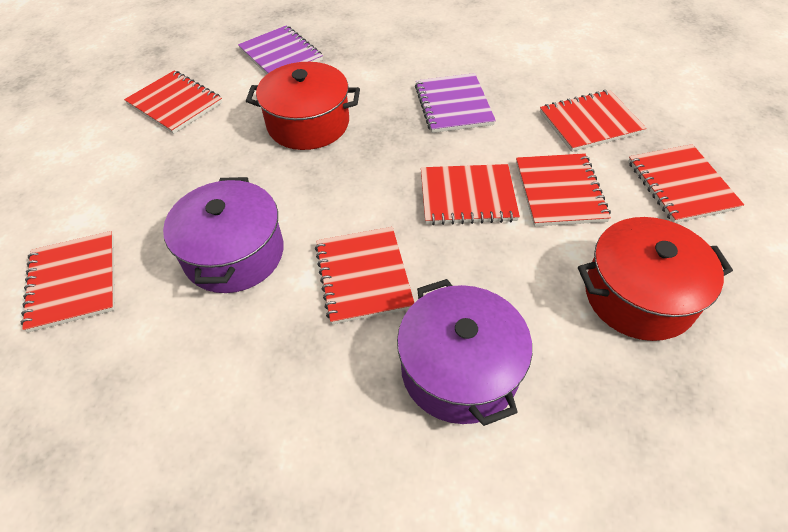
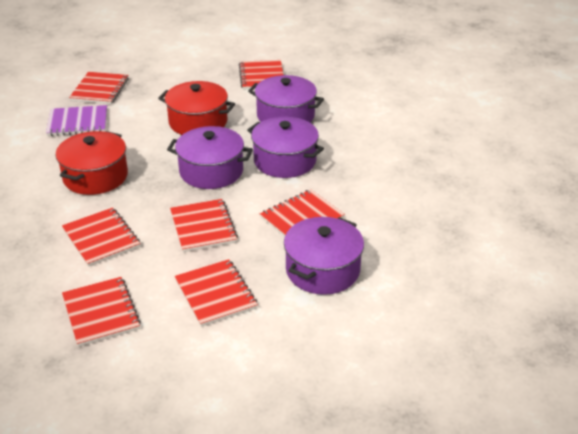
purple notebook: 2 -> 1
purple pot: 2 -> 4

